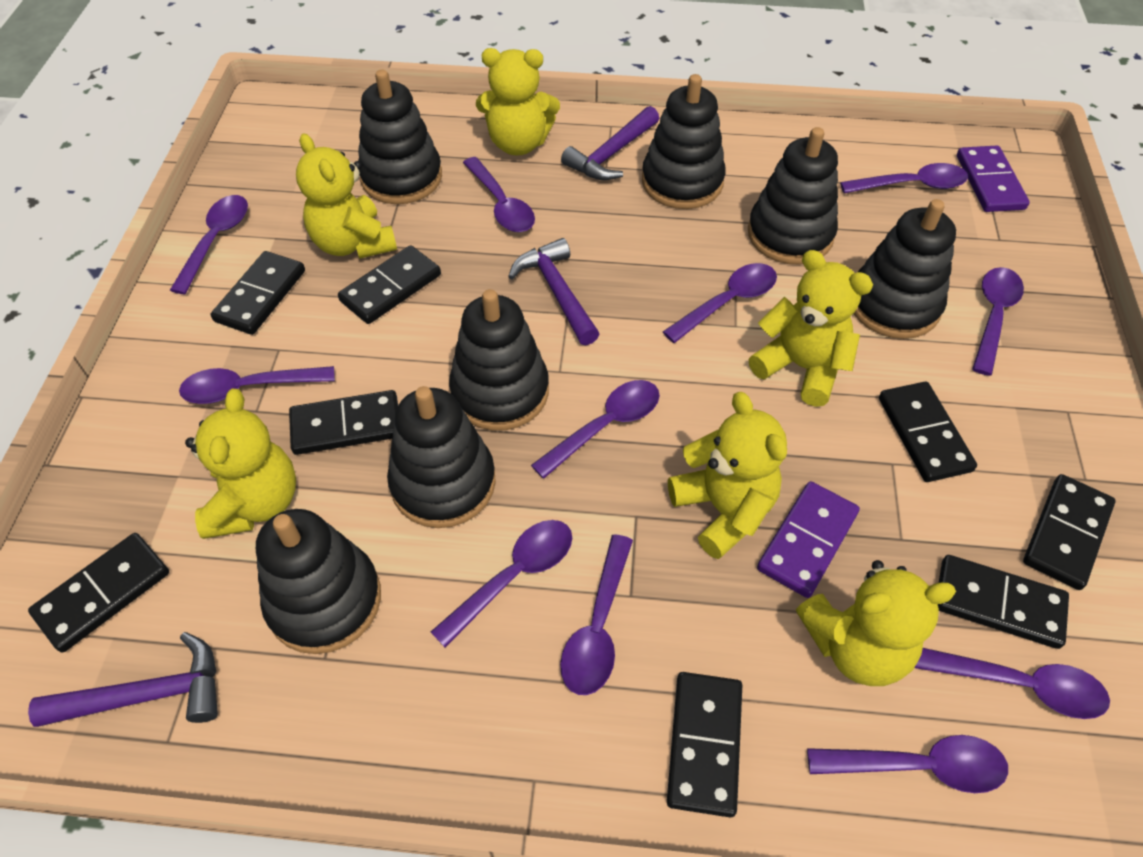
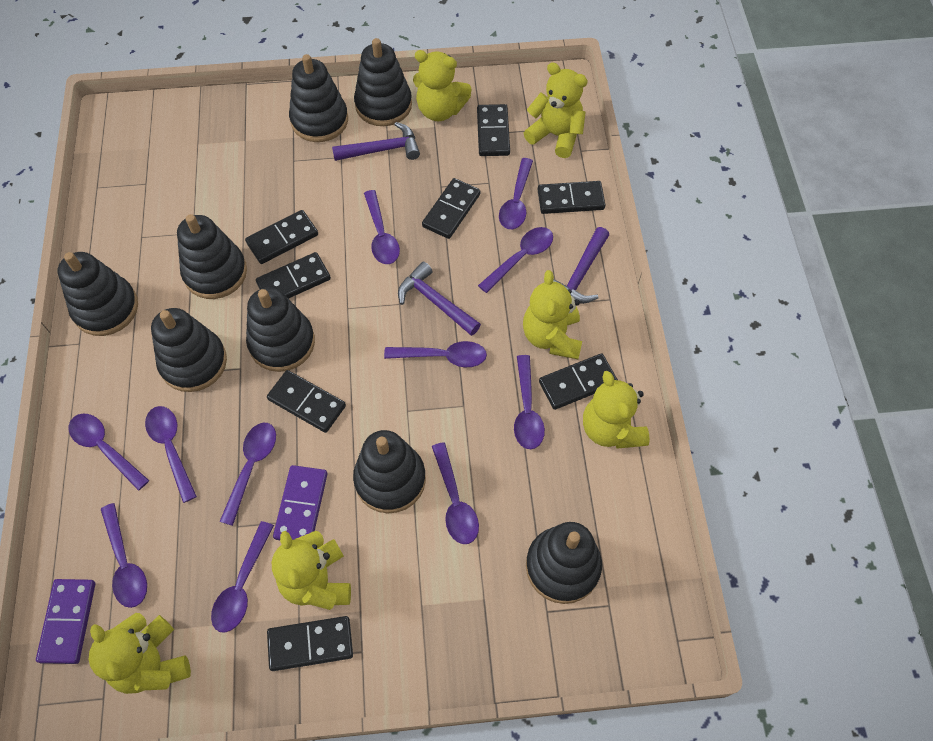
black stacking toy: 7 -> 8

